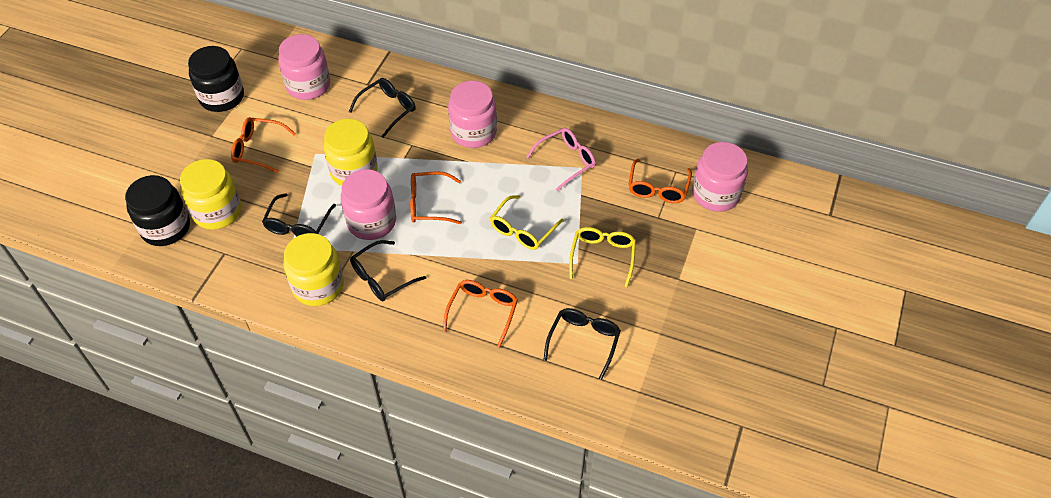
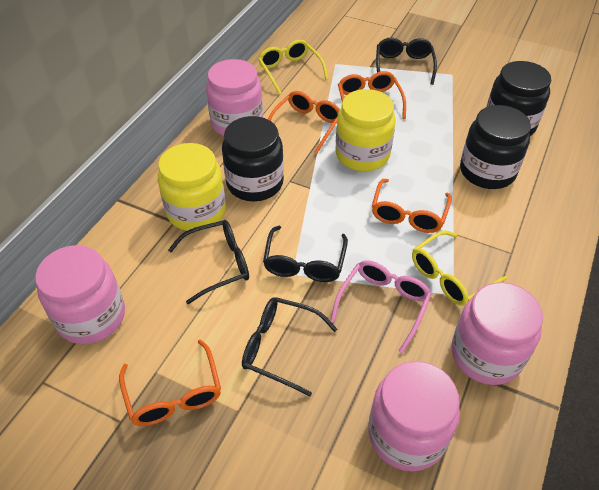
black jar: 2 -> 3
yellow jar: 3 -> 2

